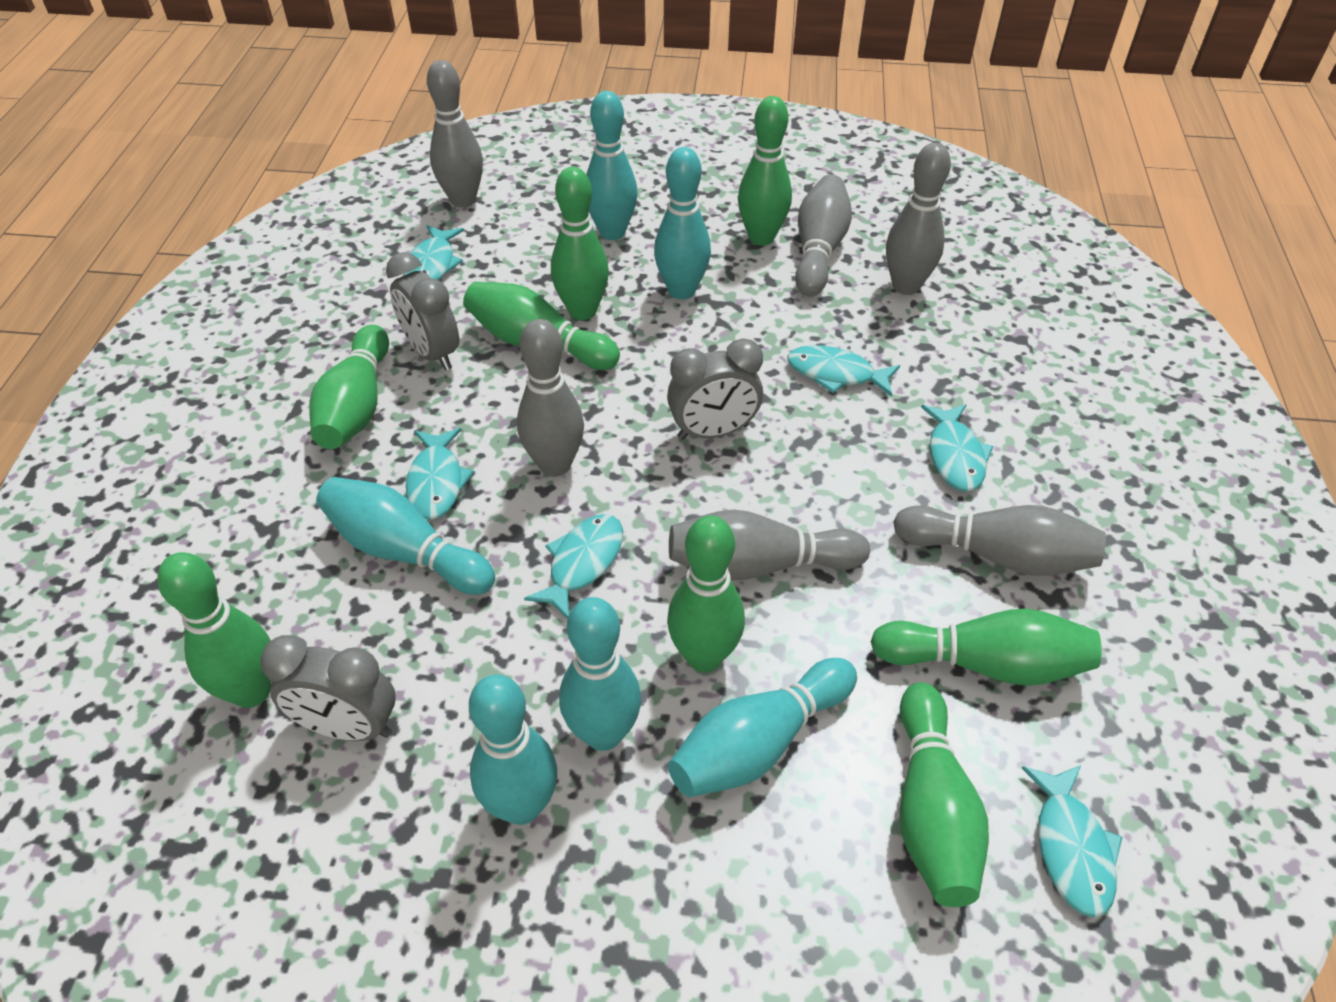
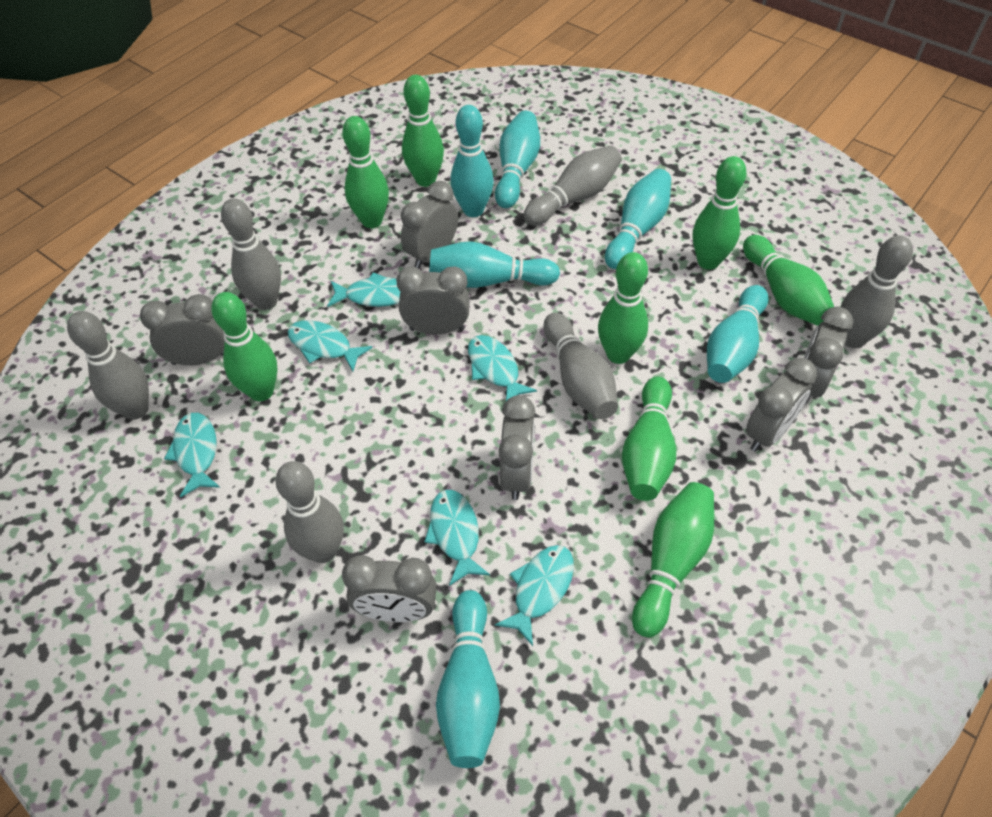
grey clock: 3 -> 7

